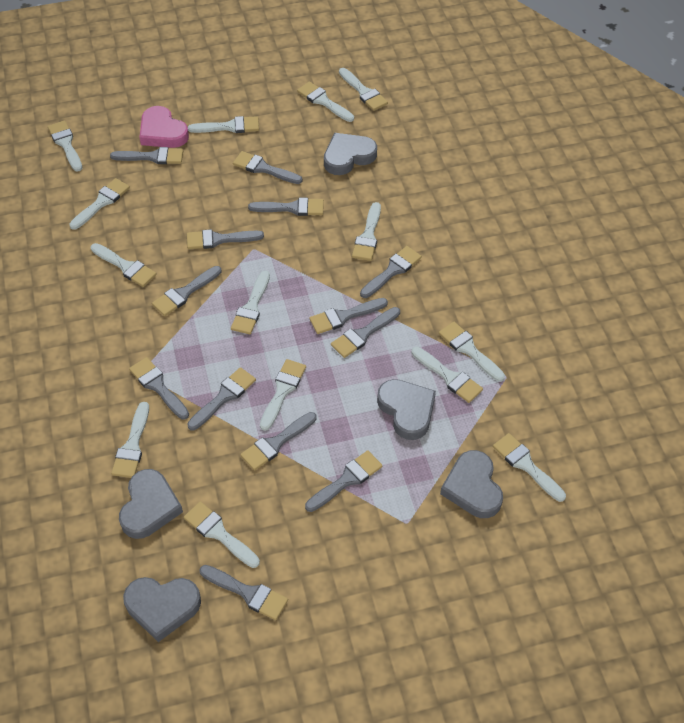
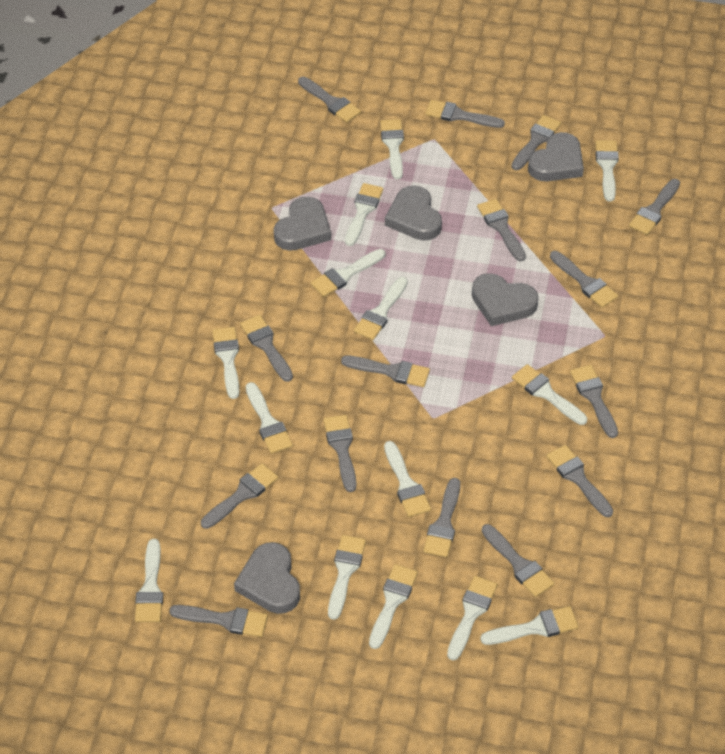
grey brush: 13 -> 15
pink heart: 1 -> 0

